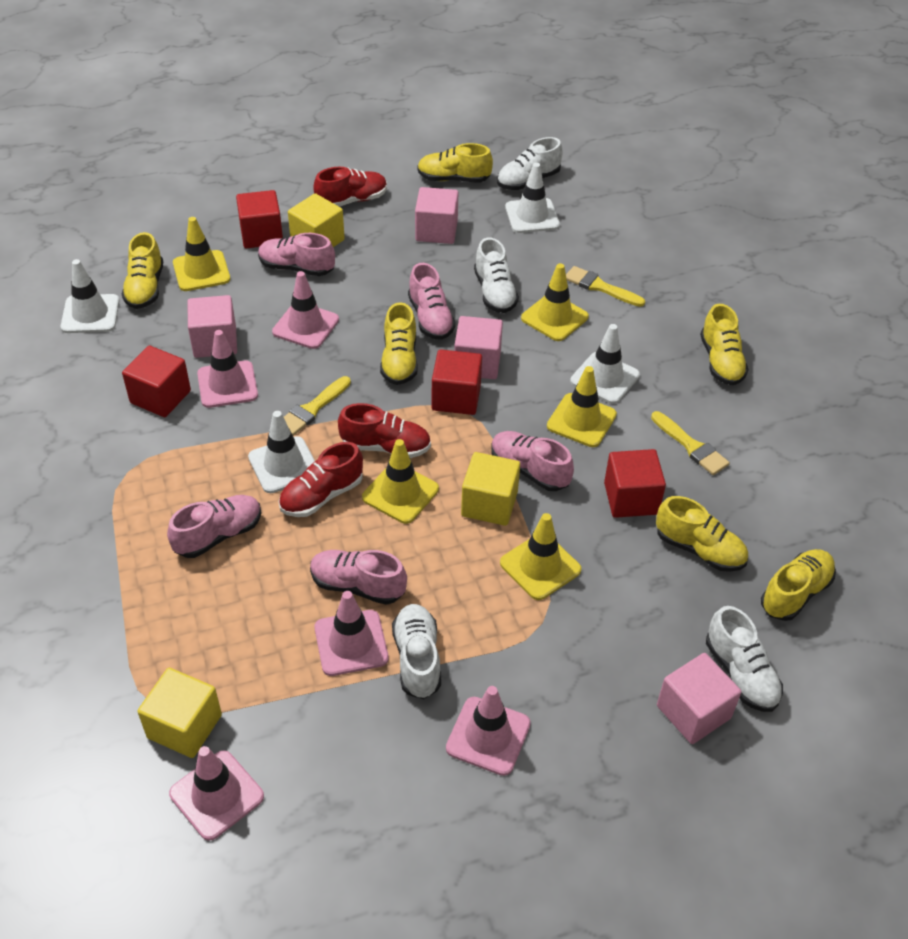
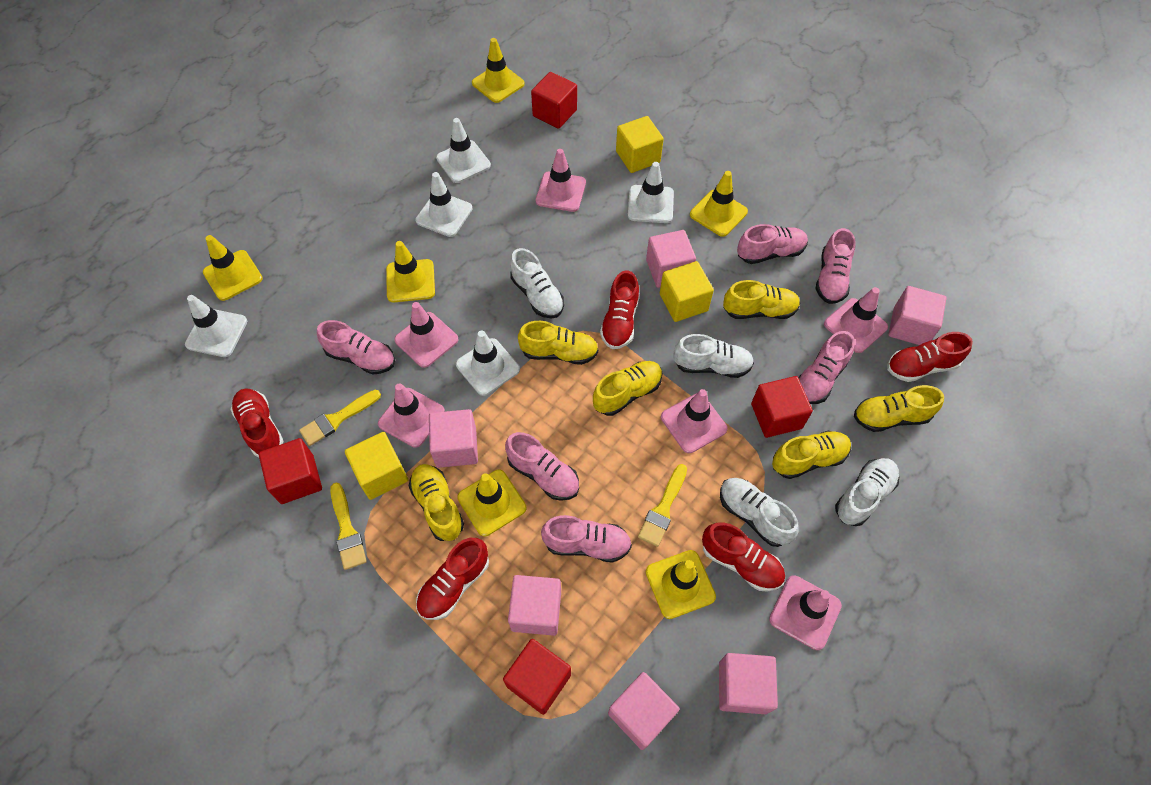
pink cube: 4 -> 6
pink shoe: 5 -> 6
pink traffic cone: 5 -> 6
red shoe: 3 -> 5
white traffic cone: 4 -> 5
yellow traffic cone: 5 -> 6

